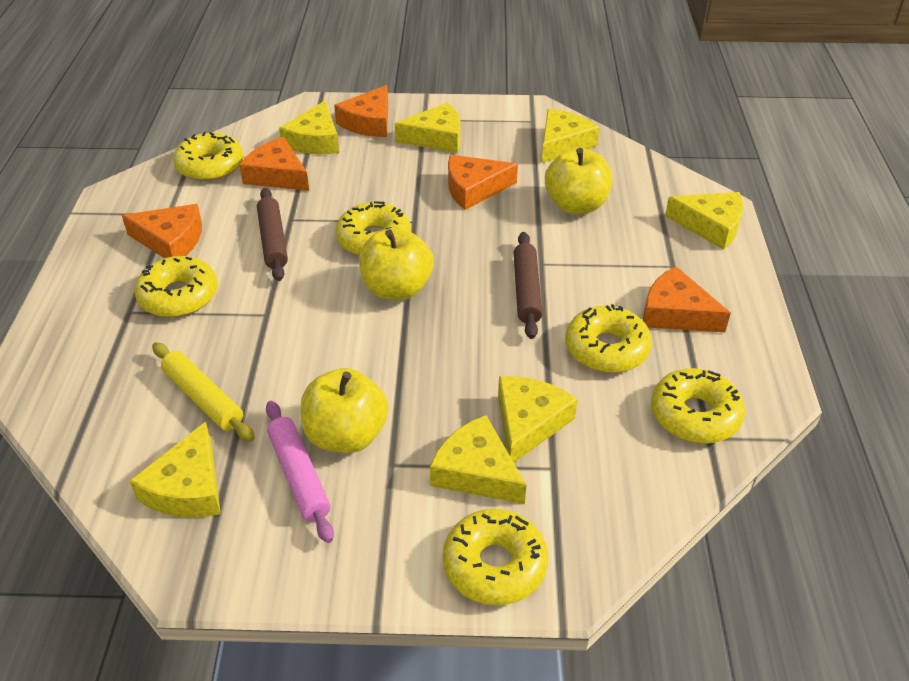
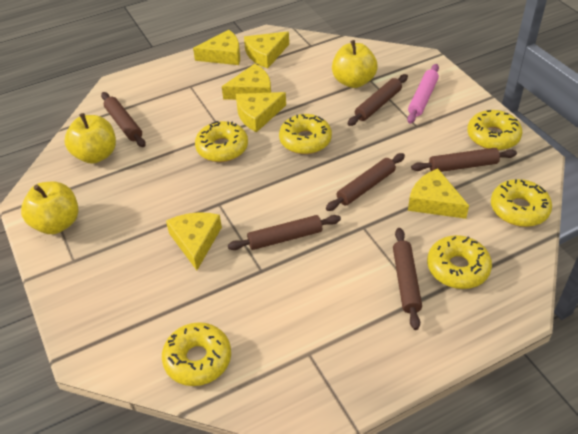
brown rolling pin: 2 -> 6
orange cheese: 5 -> 0
yellow cheese: 7 -> 6
yellow rolling pin: 1 -> 0

